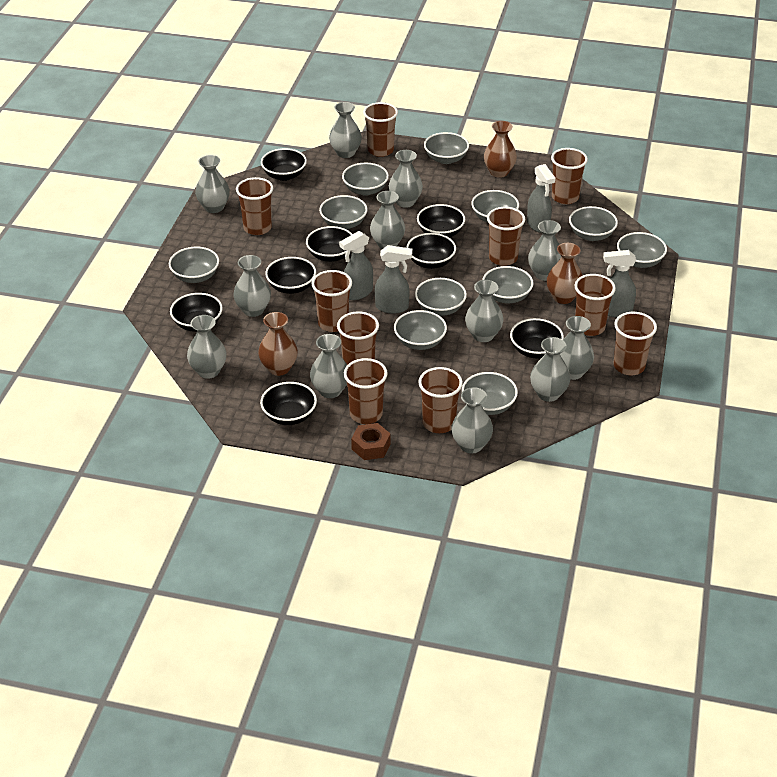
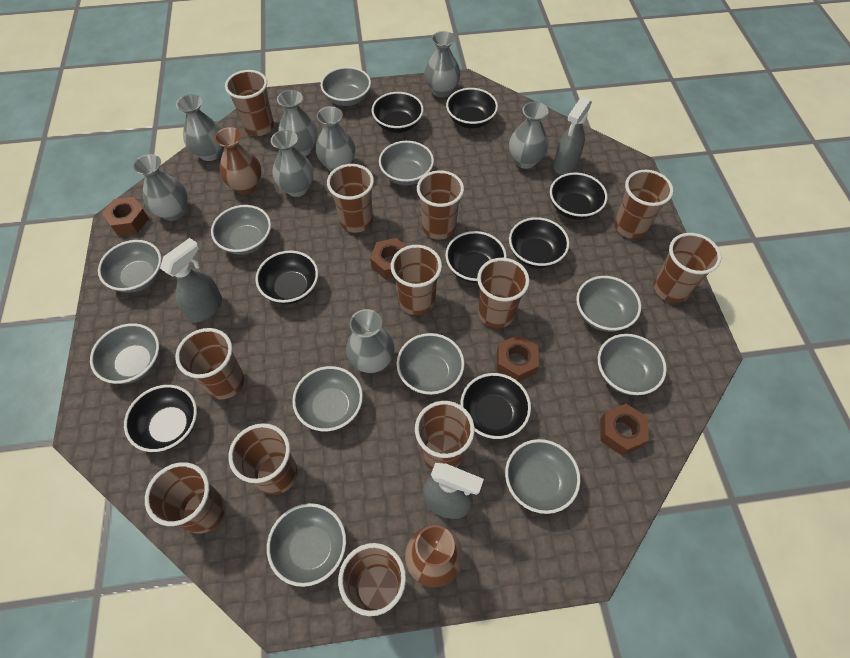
brown cup: 10 -> 12
brown nut: 1 -> 4
brown vase: 3 -> 2
grey spray bottle: 4 -> 3
grey vase: 12 -> 8

